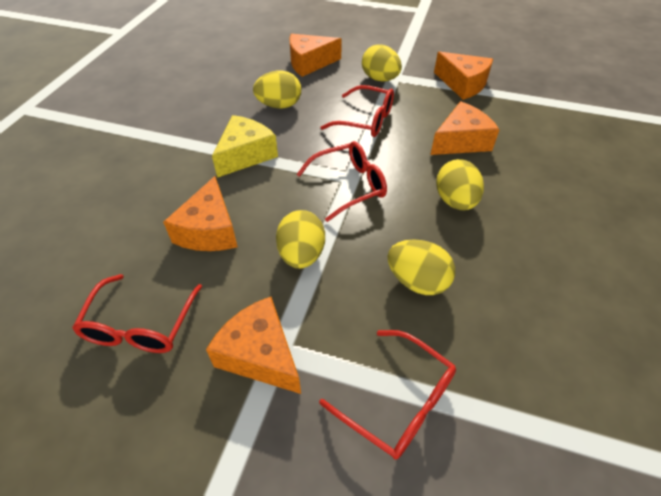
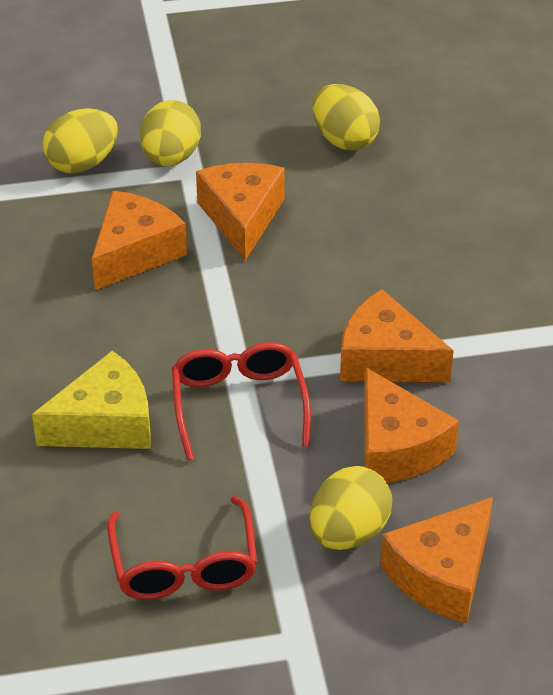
red glasses: 4 -> 2
yellow egg: 5 -> 4

